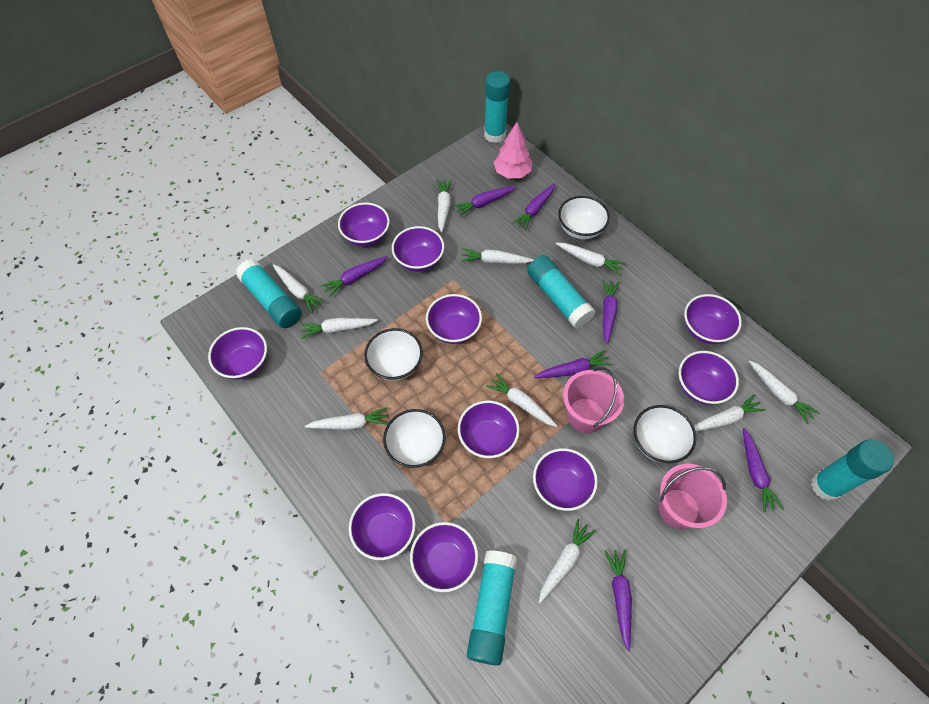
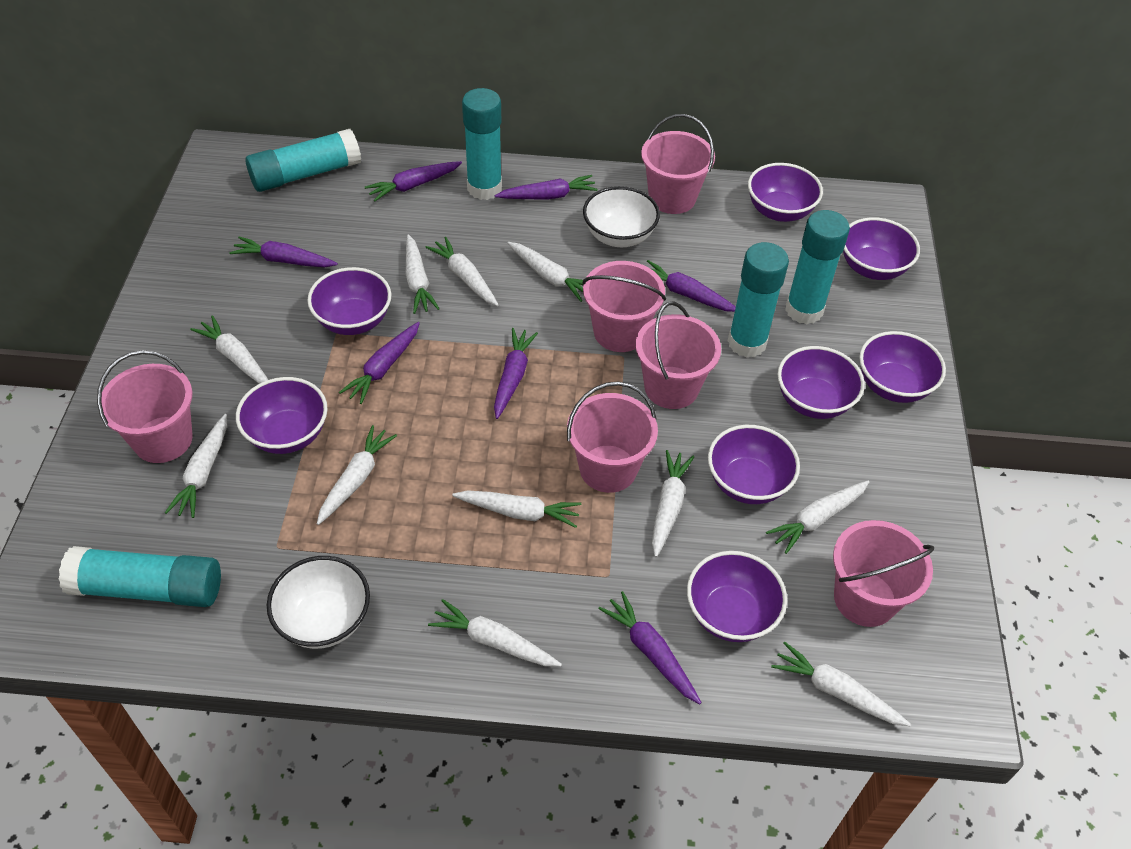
pink bucket: 2 -> 6
pink tree: 1 -> 0
purple bowl: 10 -> 8
white bowl: 4 -> 2
white carrot: 10 -> 11

